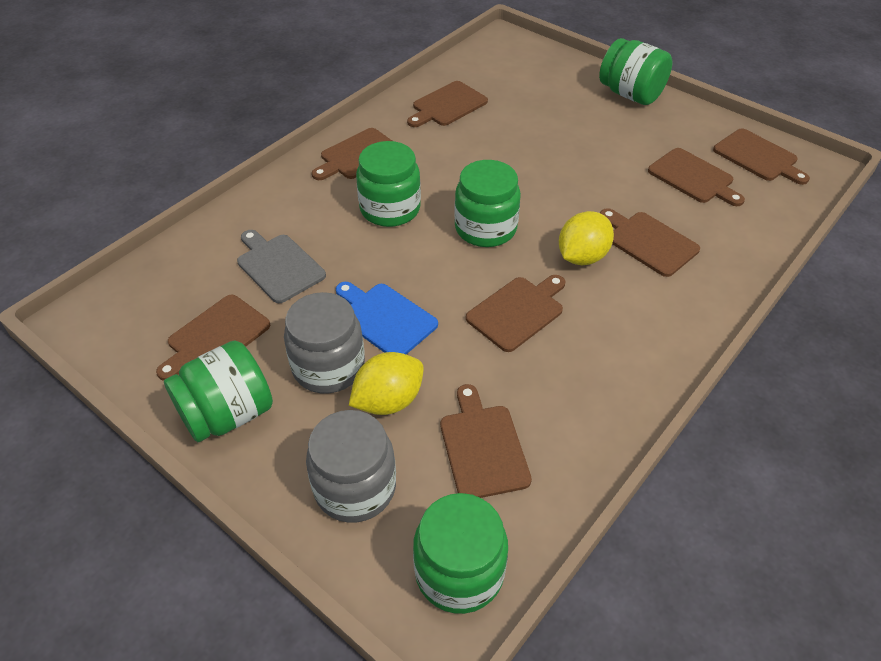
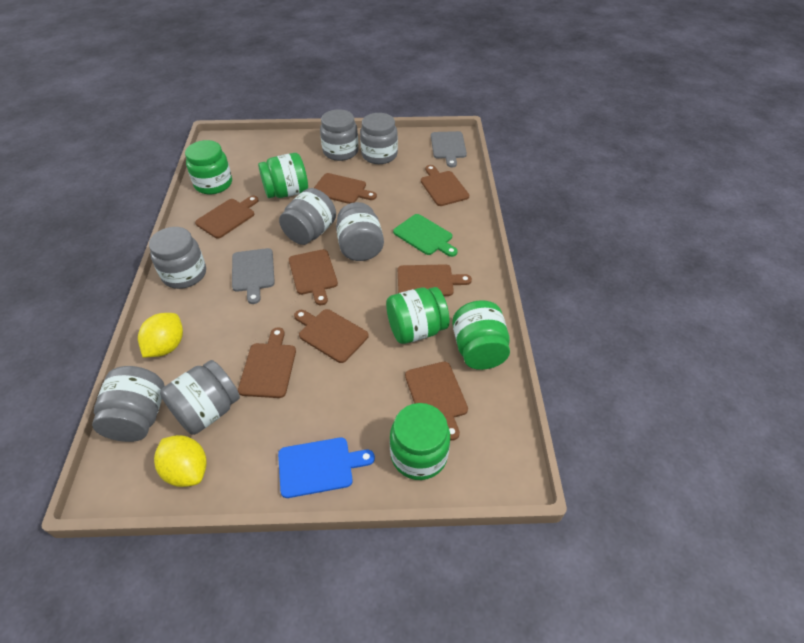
green cutting board: 0 -> 1
grey cutting board: 1 -> 2
grey jar: 2 -> 7

